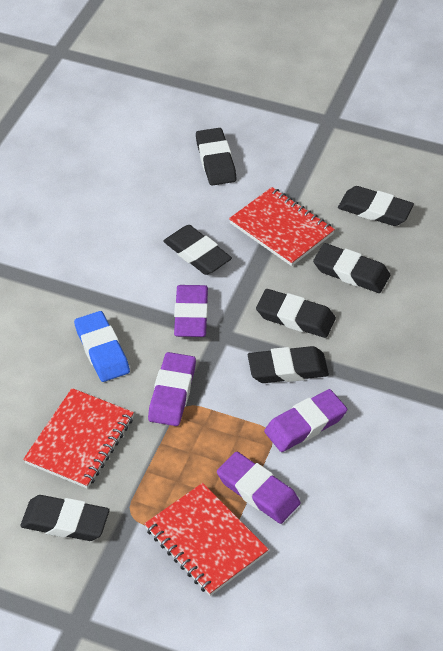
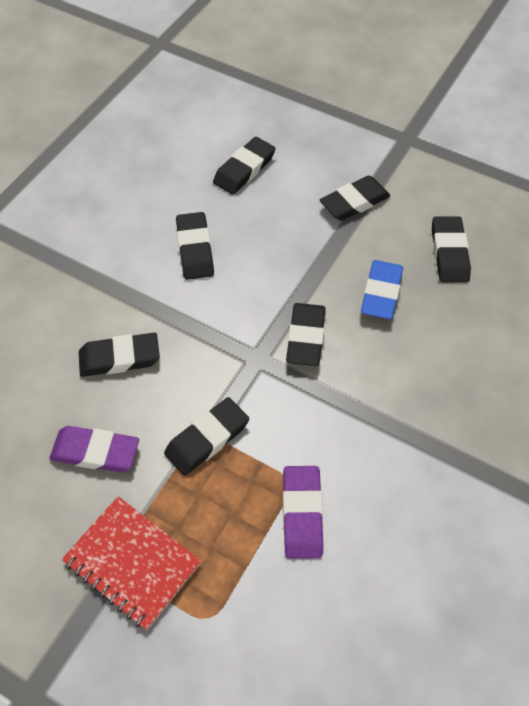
purple eraser: 4 -> 2
red notebook: 3 -> 1

